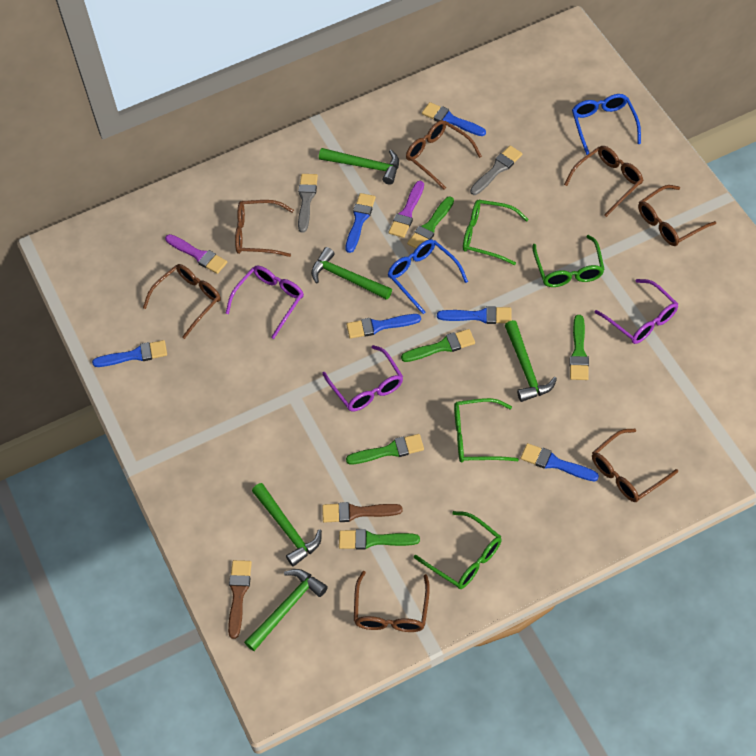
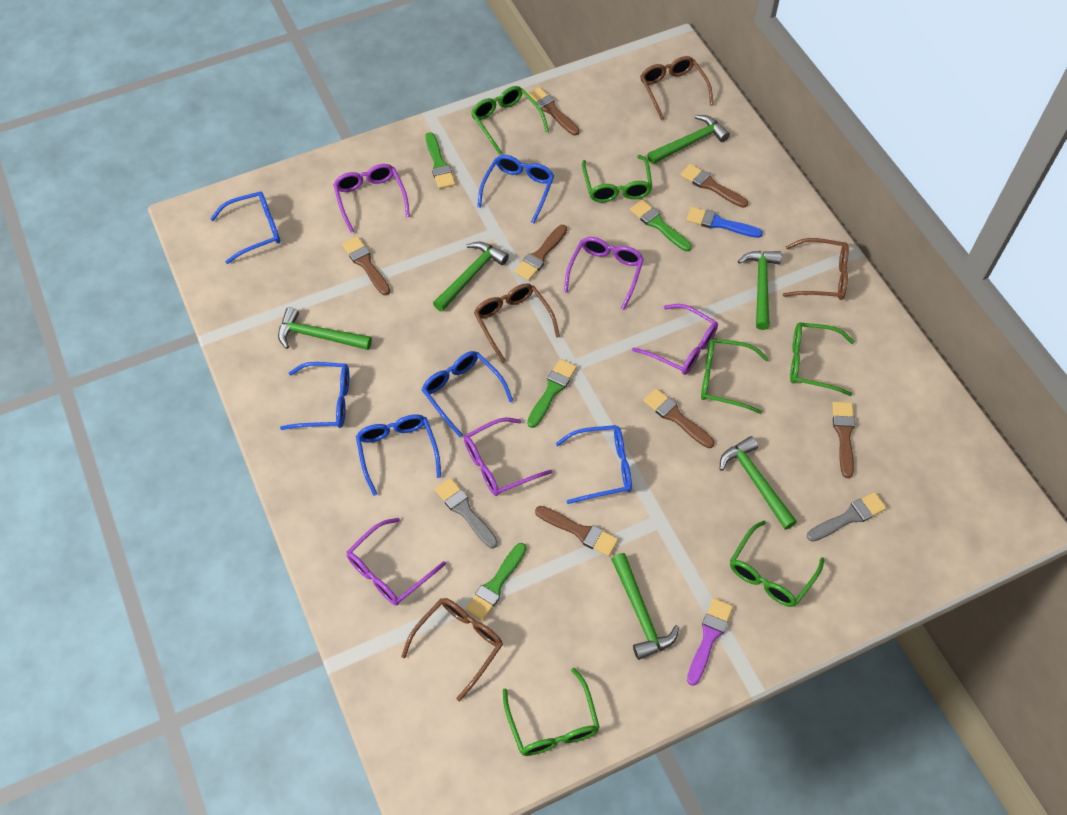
blue brush: 6 -> 1
blue glasses: 2 -> 6
brown brush: 2 -> 7
brown glasses: 7 -> 4
green brush: 5 -> 4
green glasses: 4 -> 6
green hammer: 5 -> 6
purple brush: 2 -> 1
purple glasses: 3 -> 5

